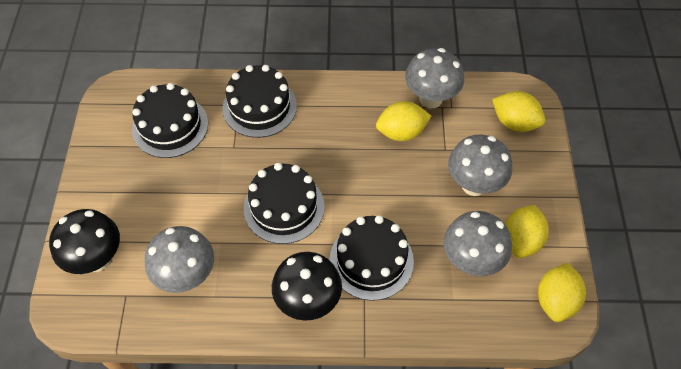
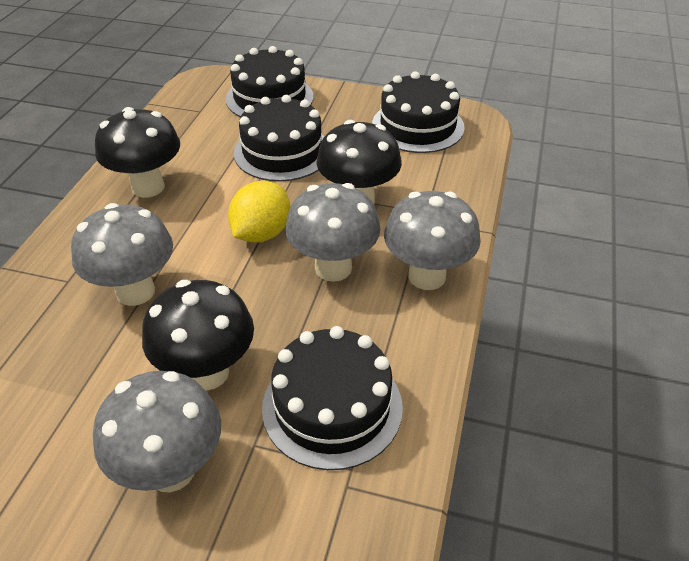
black mushroom: 2 -> 3
yellow lemon: 4 -> 1

